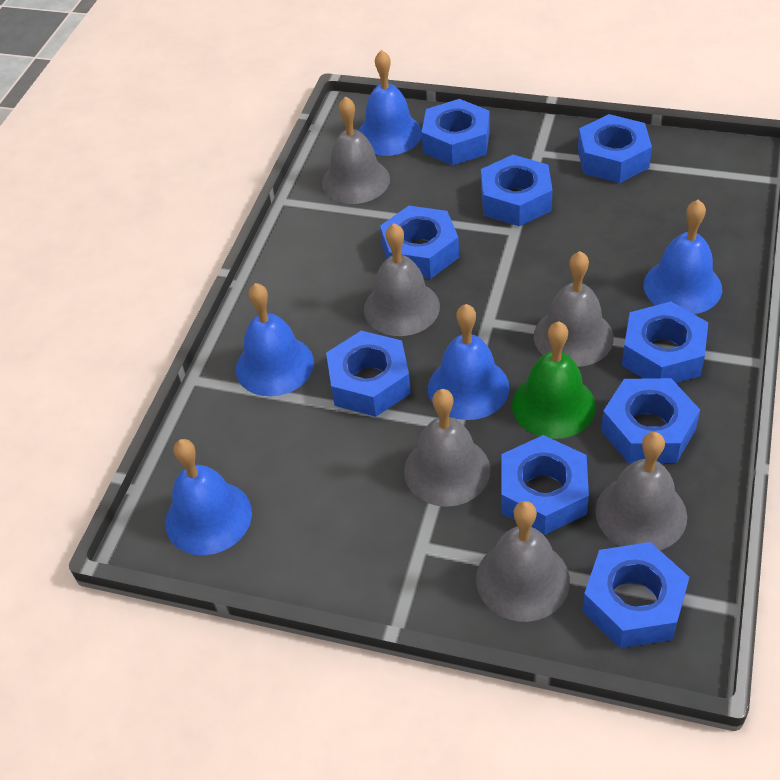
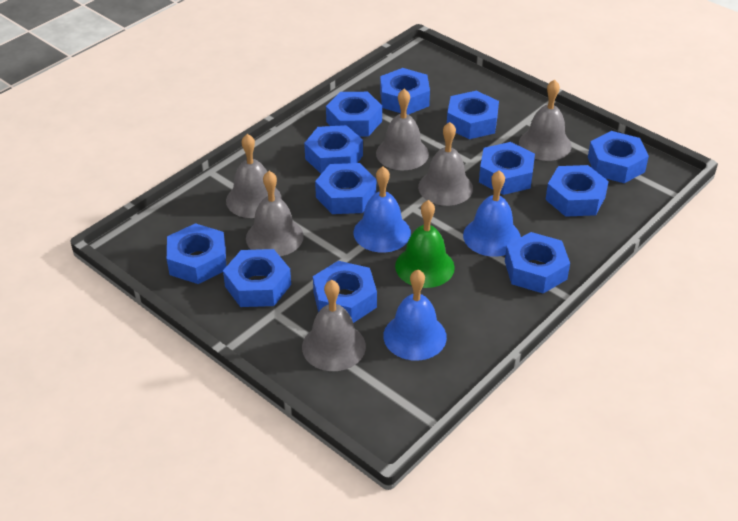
blue bell: 5 -> 3
blue nut: 9 -> 12

